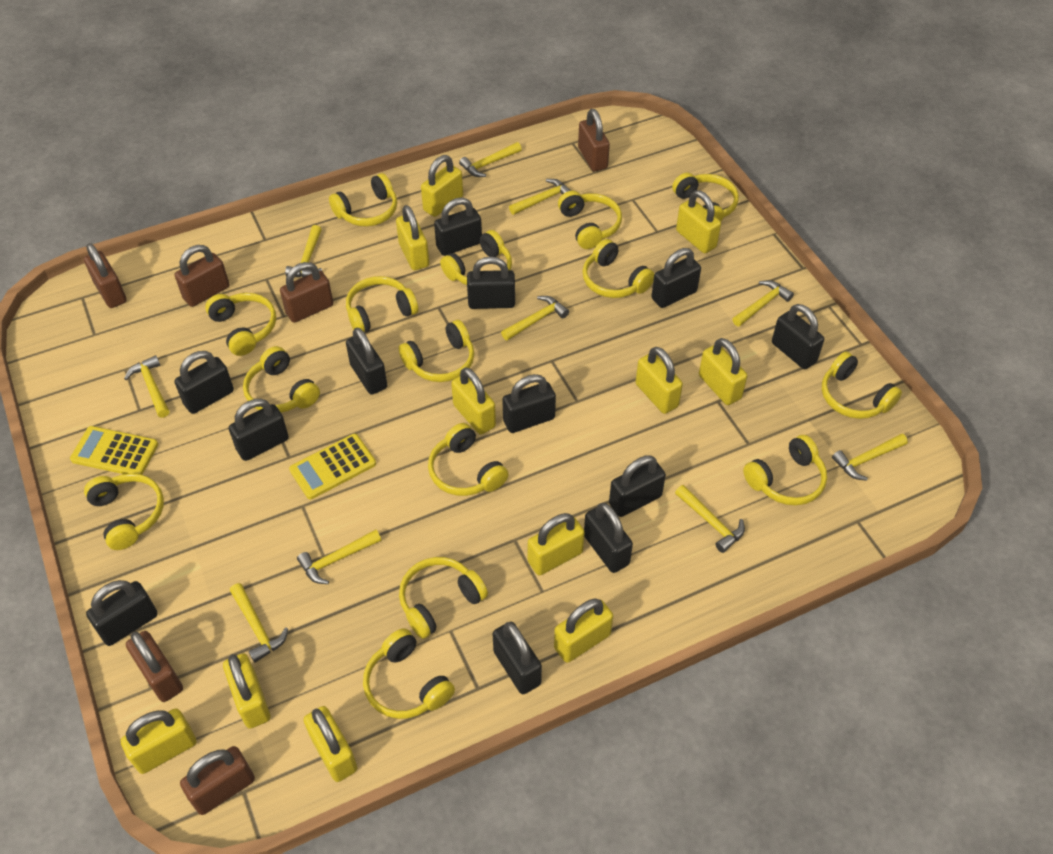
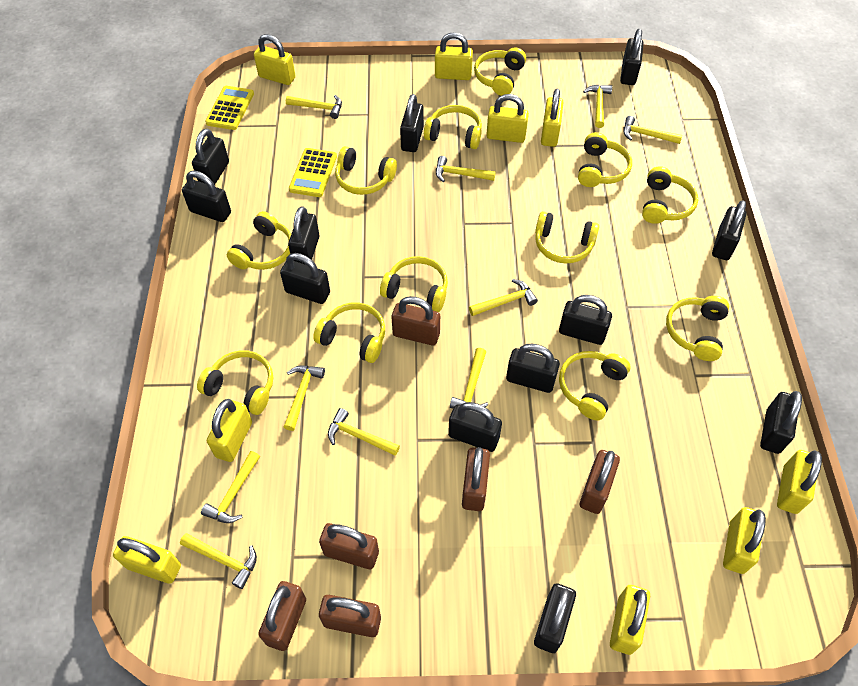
yellow headphones: 15 -> 12
yellow padlock: 11 -> 9

